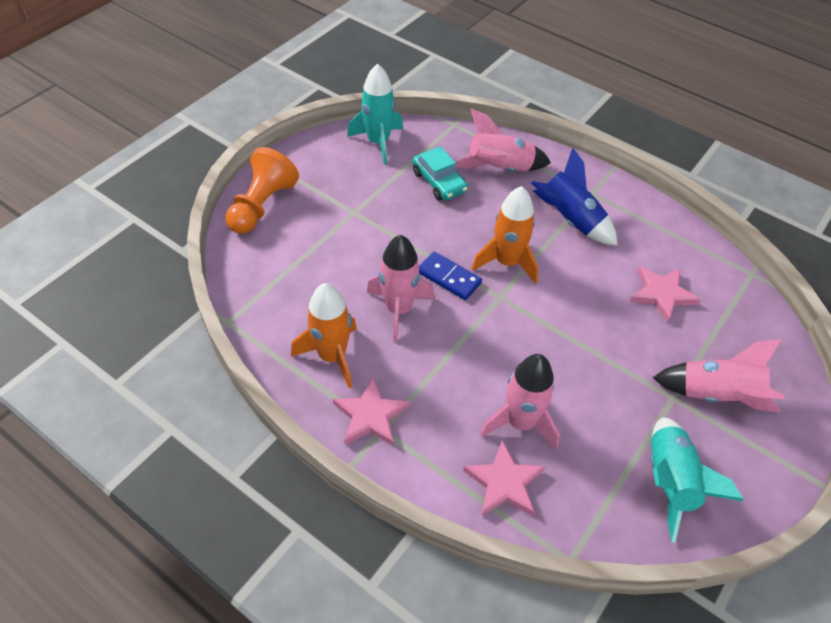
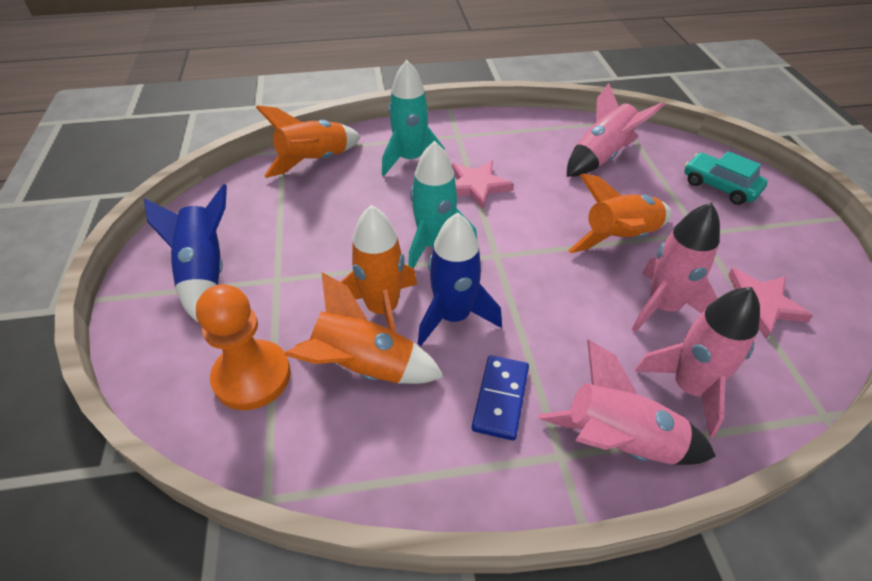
blue rocket: 1 -> 2
orange rocket: 2 -> 4
pink star: 3 -> 2

